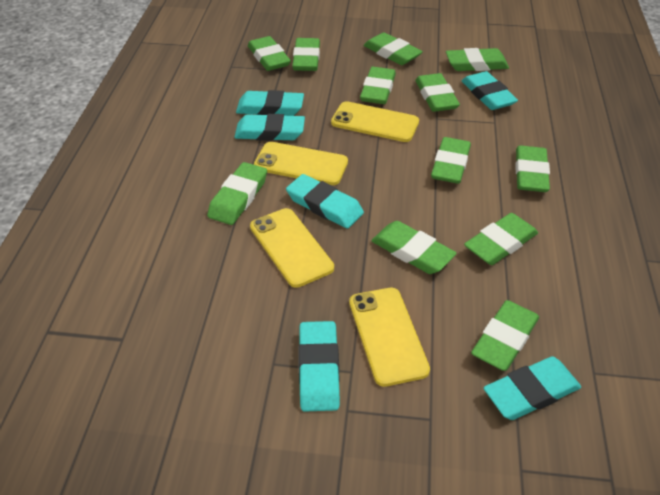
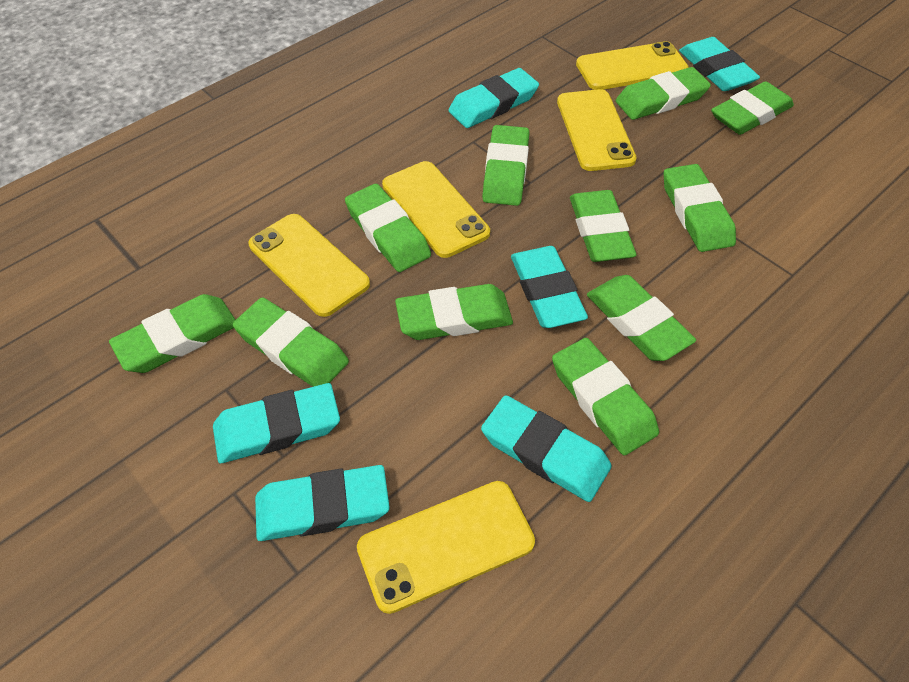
green eraser: 12 -> 11
yellow phone: 4 -> 5

